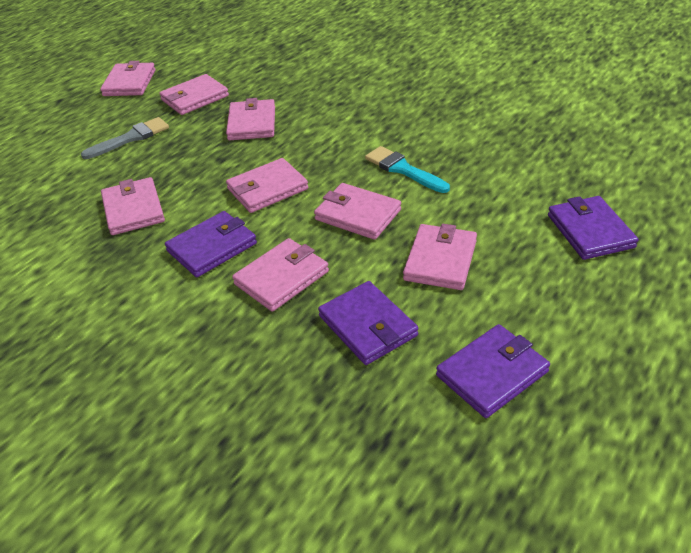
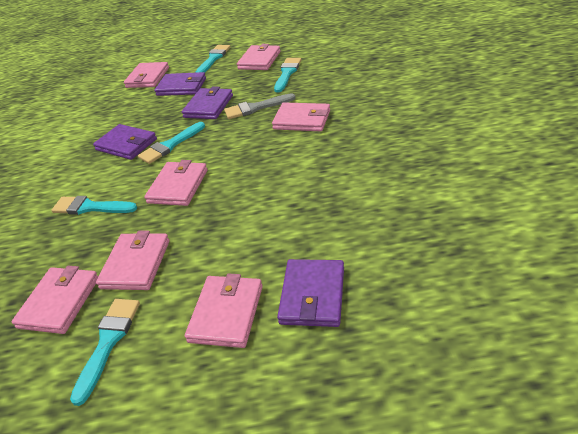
pink wallet: 8 -> 7
turquoise brush: 1 -> 5

